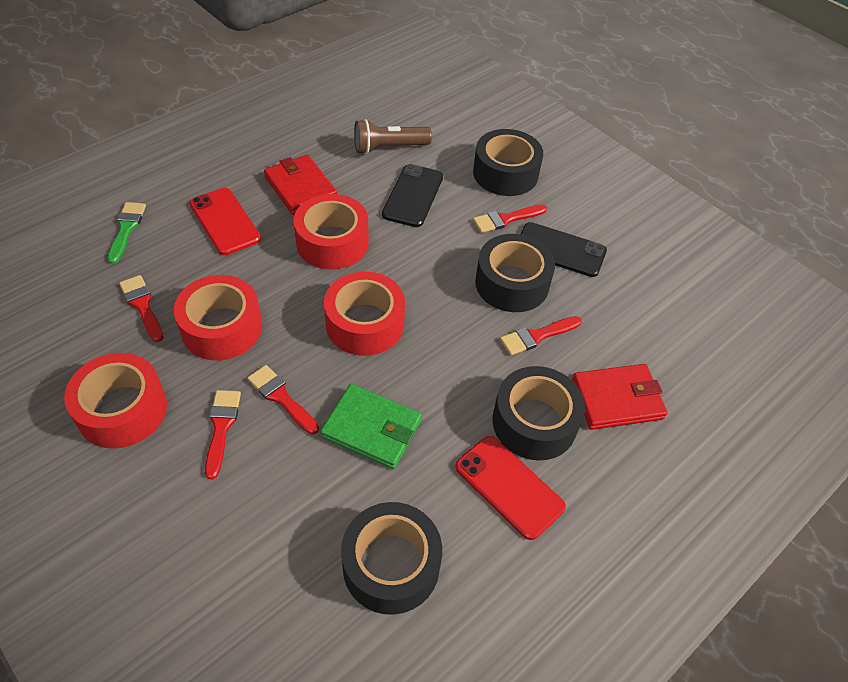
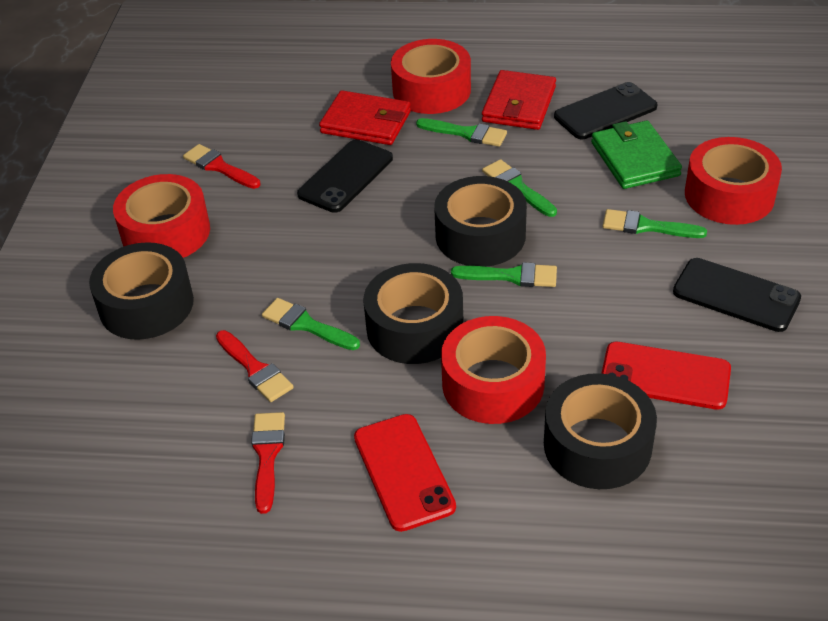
black phone: 2 -> 3
brown flashlight: 1 -> 0
green brush: 1 -> 5
red brush: 5 -> 3

